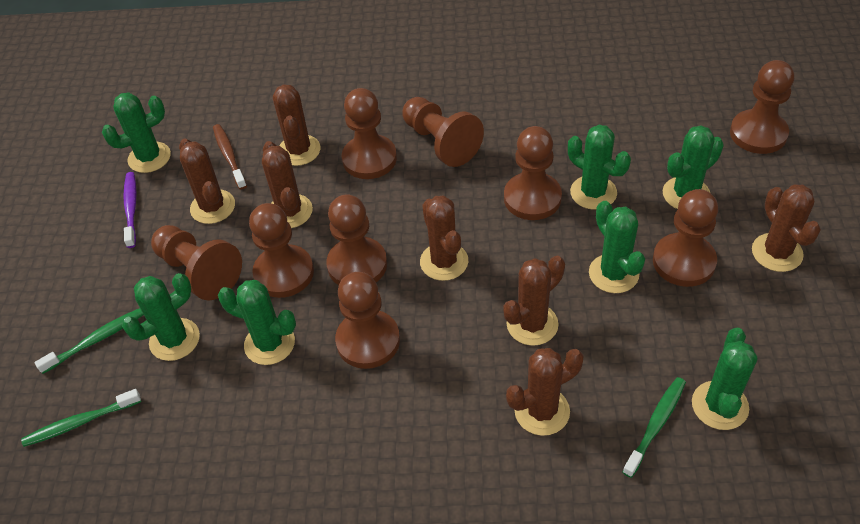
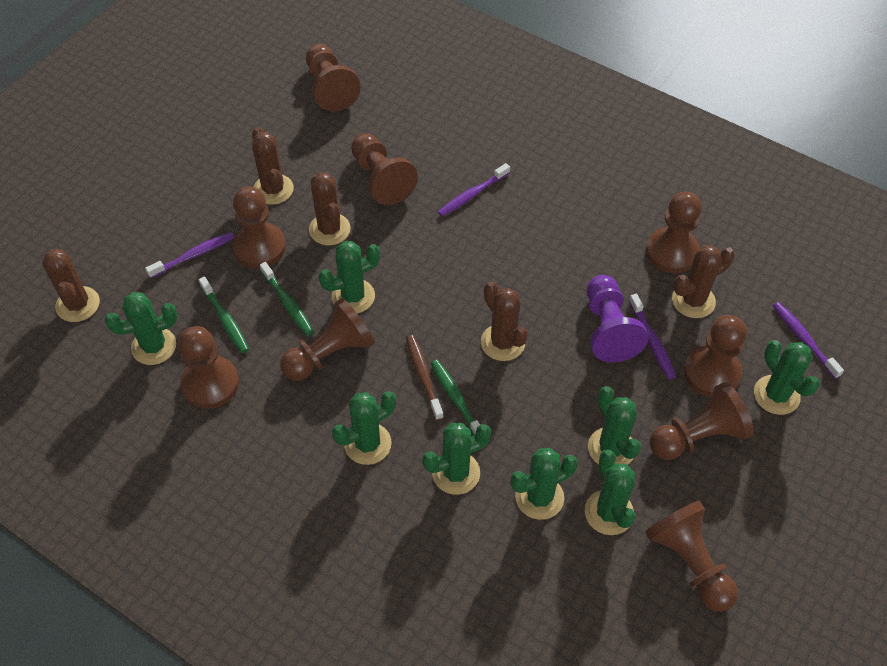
brown cactus: 7 -> 5
green cactus: 7 -> 8
purple pawn: 0 -> 1
purple toothbrush: 1 -> 4

